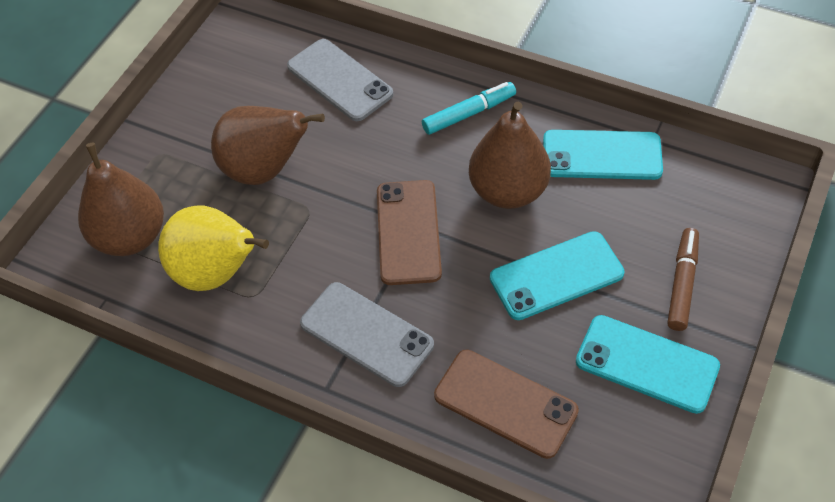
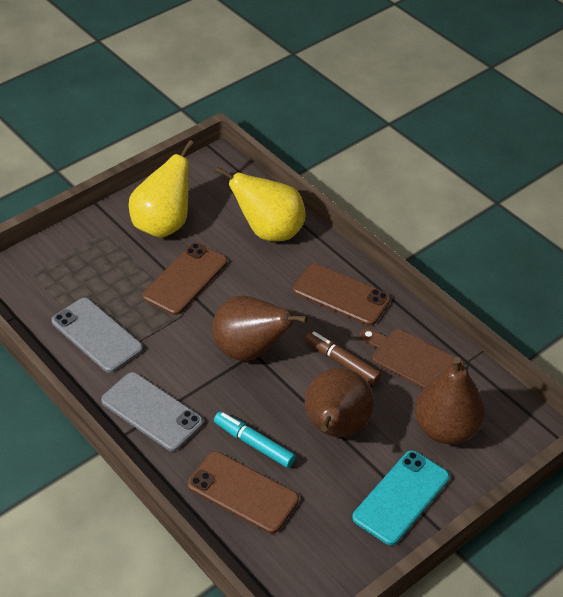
brown cutting board: 0 -> 1
brown phone: 2 -> 3
turquoise phone: 3 -> 1
yellow pear: 1 -> 2

